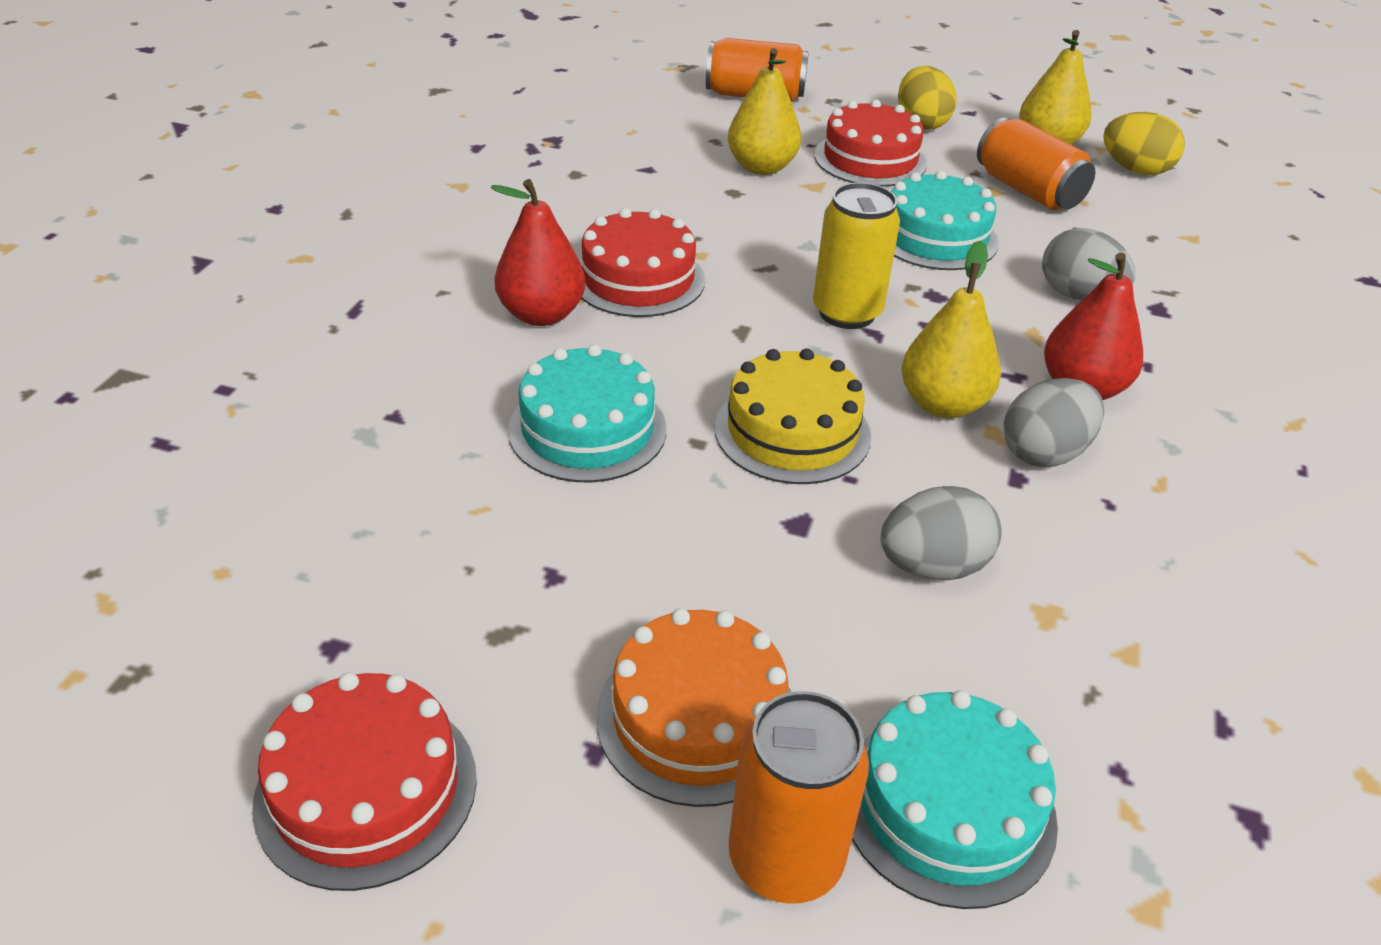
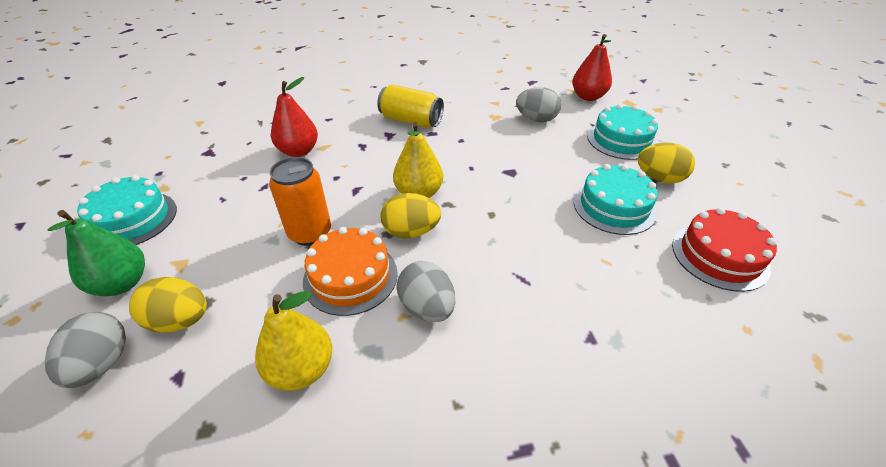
green pear: 0 -> 1
orange can: 3 -> 1
red cake: 3 -> 1
yellow cake: 1 -> 0
yellow egg: 2 -> 3
yellow pear: 3 -> 2

